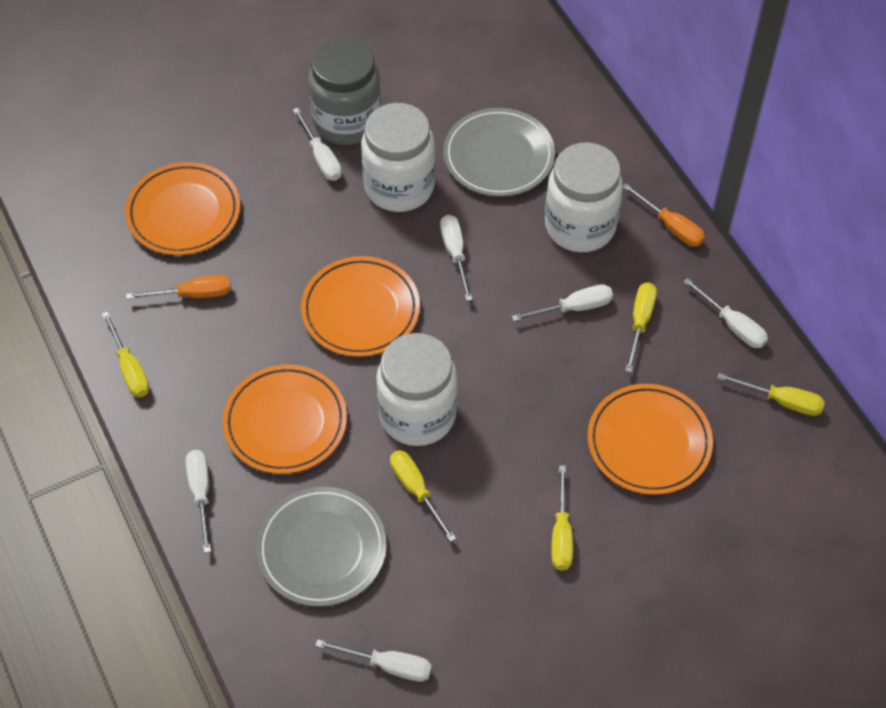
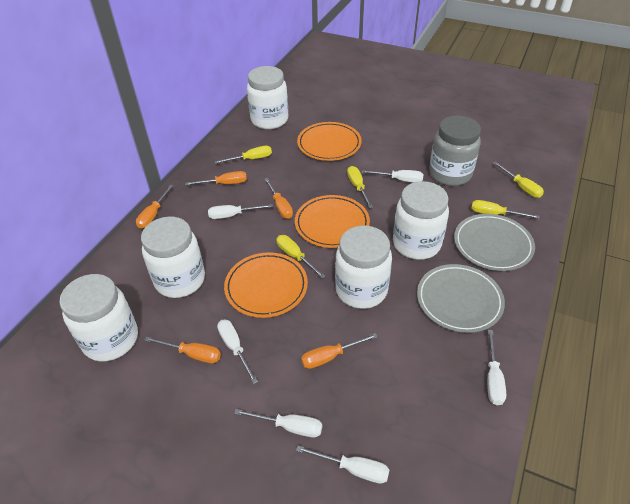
orange plate: 4 -> 3
orange screwdriver: 2 -> 5
white jar: 3 -> 5

